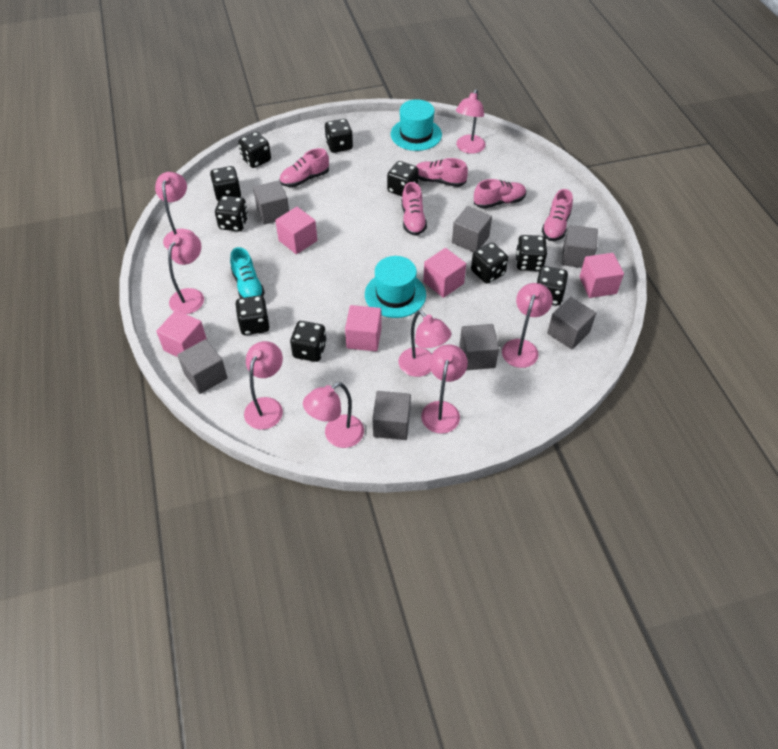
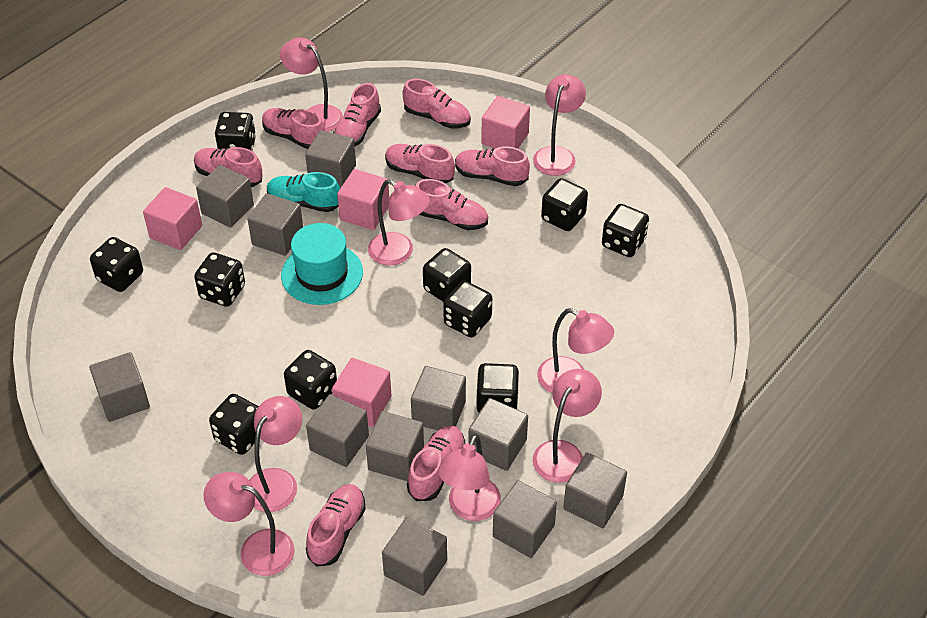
grey cube: 7 -> 11
pink cube: 5 -> 4
pink shoe: 5 -> 9
turquoise hat: 2 -> 1

